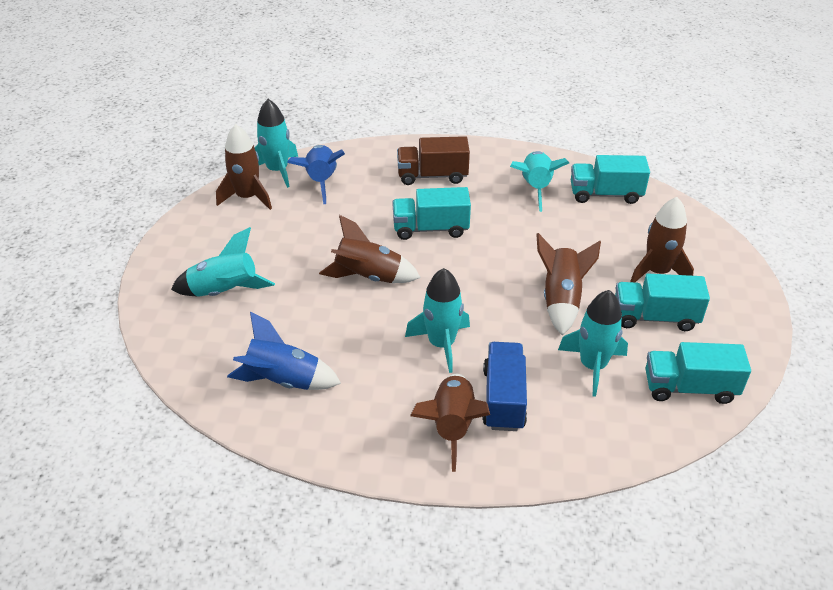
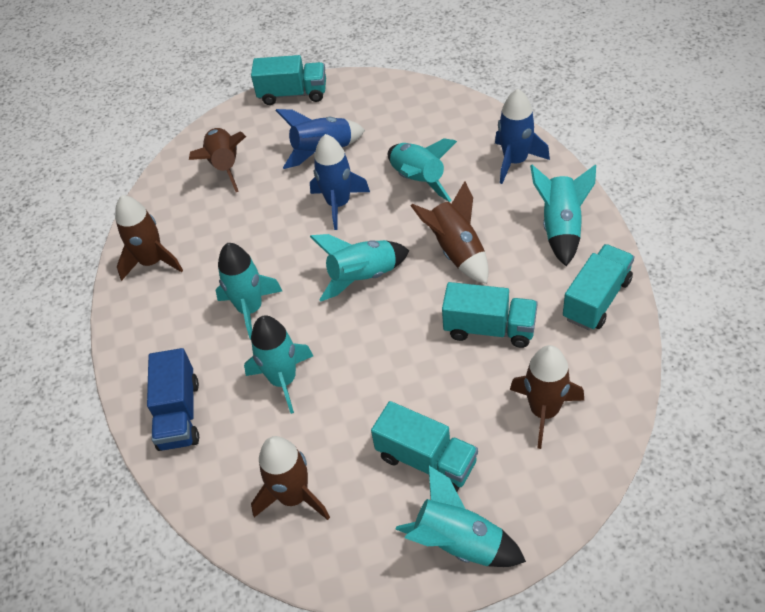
blue rocket: 2 -> 3
brown truck: 1 -> 0
turquoise rocket: 5 -> 6

